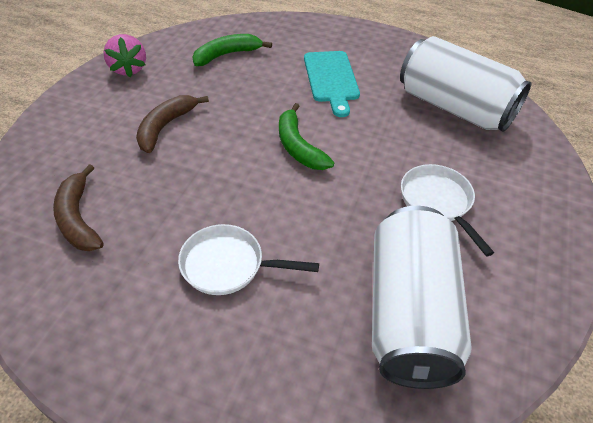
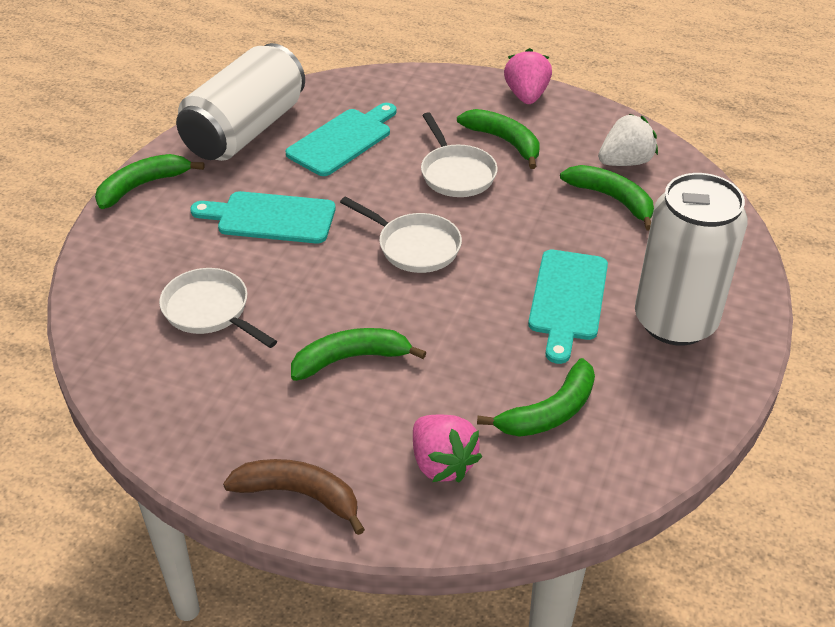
brown banana: 2 -> 1
green banana: 2 -> 5
pink strawberry: 1 -> 2
turquoise cutting board: 1 -> 3
white pan: 2 -> 3
white strawberry: 0 -> 1

